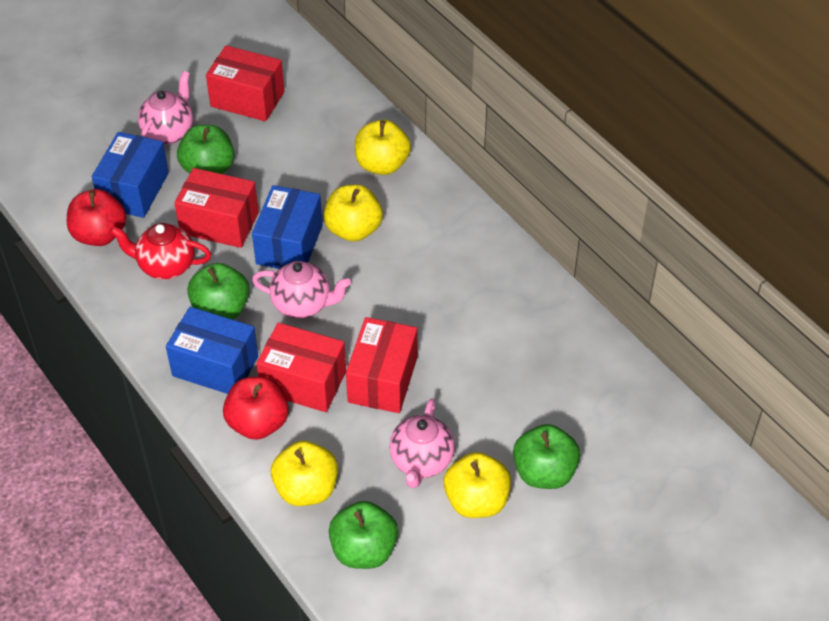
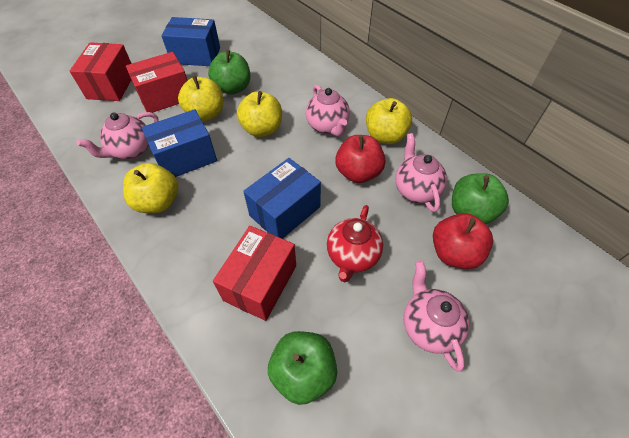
green apple: 4 -> 3
pink teapot: 3 -> 4
red box: 4 -> 3

